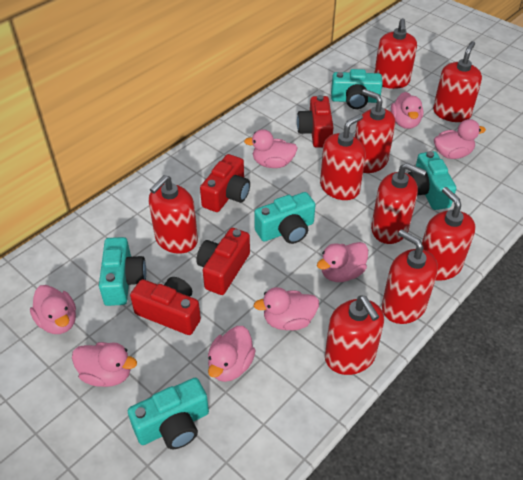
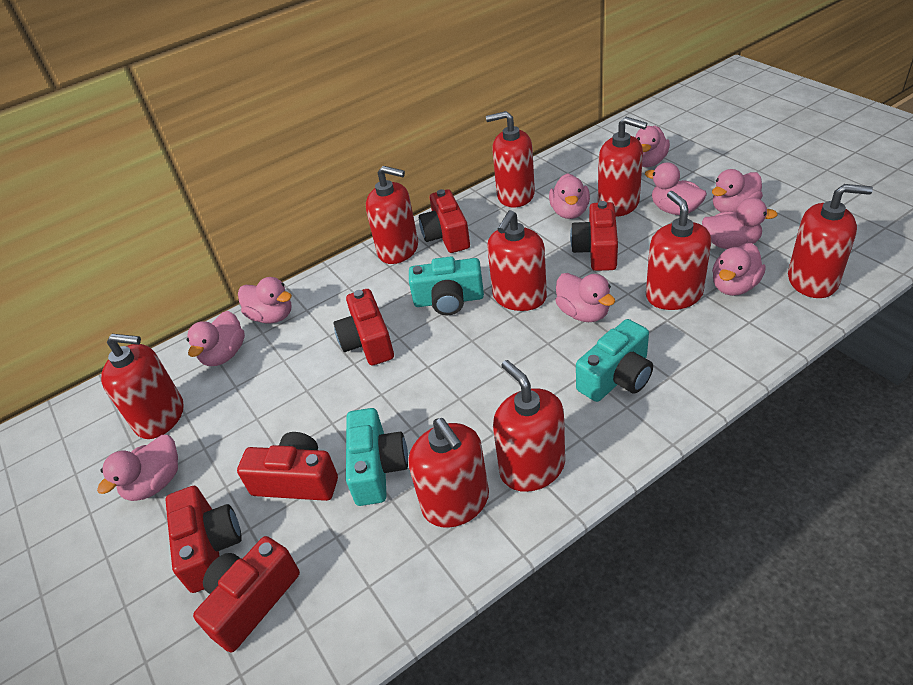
pink duck: 8 -> 10
red camera: 4 -> 6
turquoise camera: 5 -> 3

